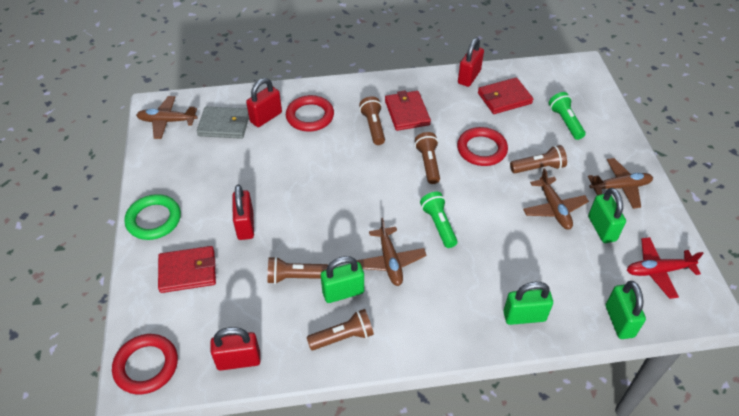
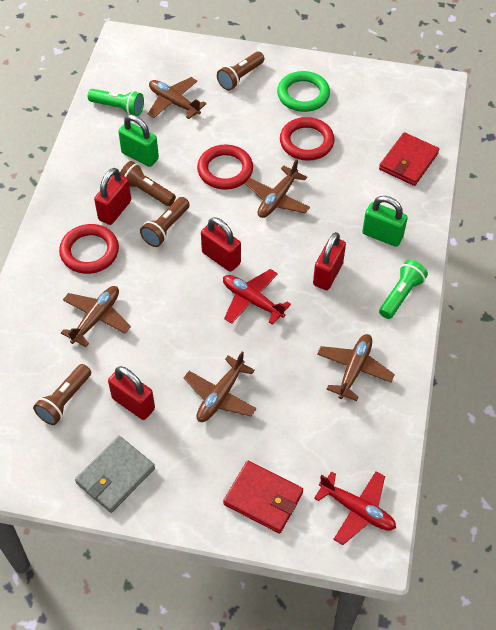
brown flashlight: 5 -> 4
brown plane: 4 -> 5
green padlock: 4 -> 2
red plane: 1 -> 2
red wallet: 3 -> 2

